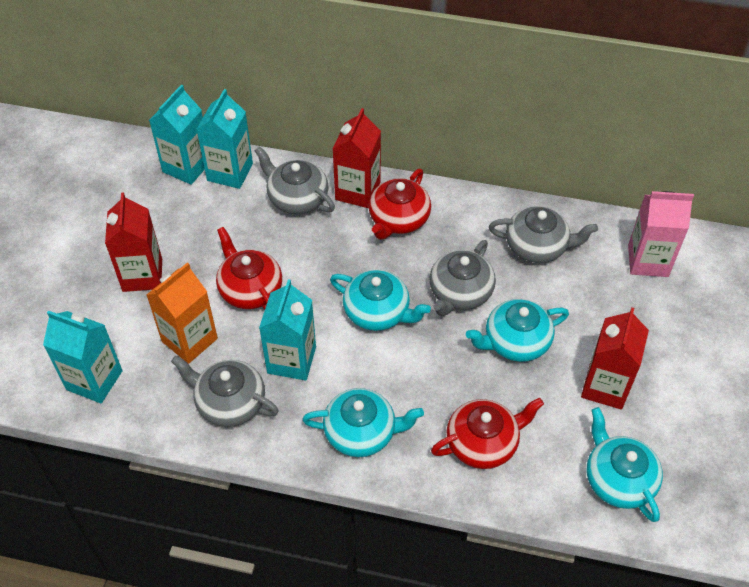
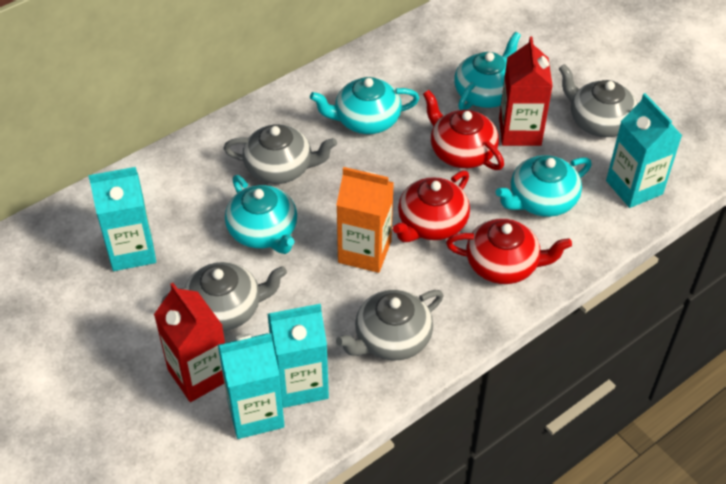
pink carton: 1 -> 0
red carton: 3 -> 2

